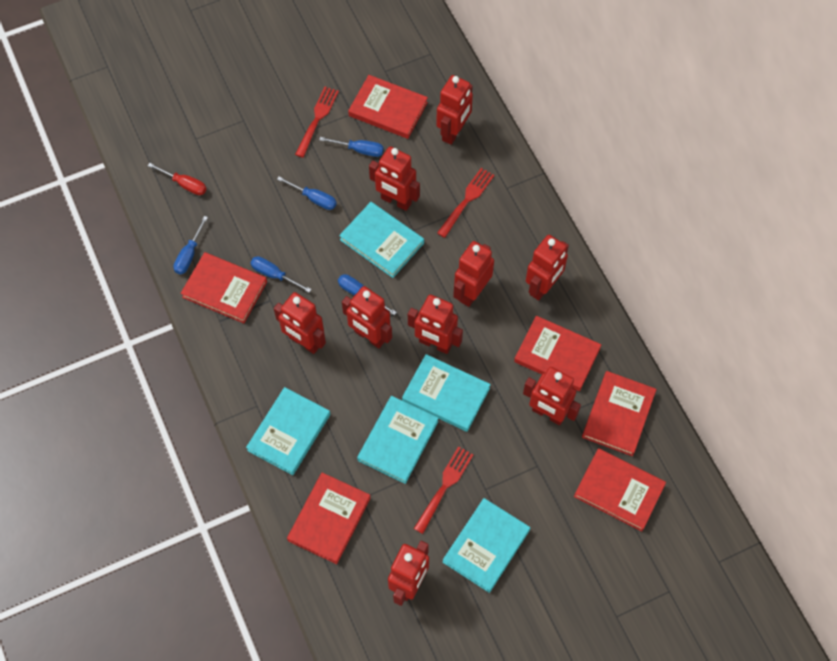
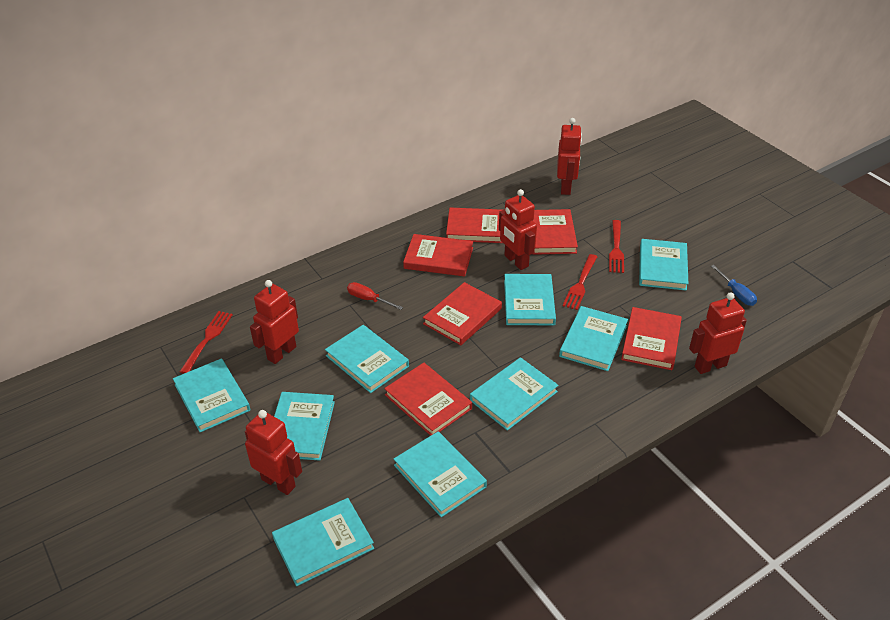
blue screwdriver: 5 -> 1
red robot: 9 -> 5
turquoise book: 5 -> 9

